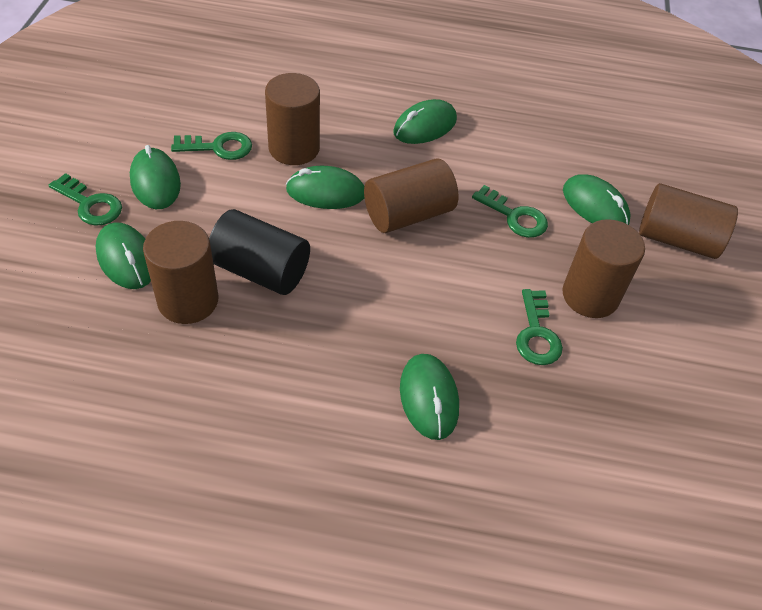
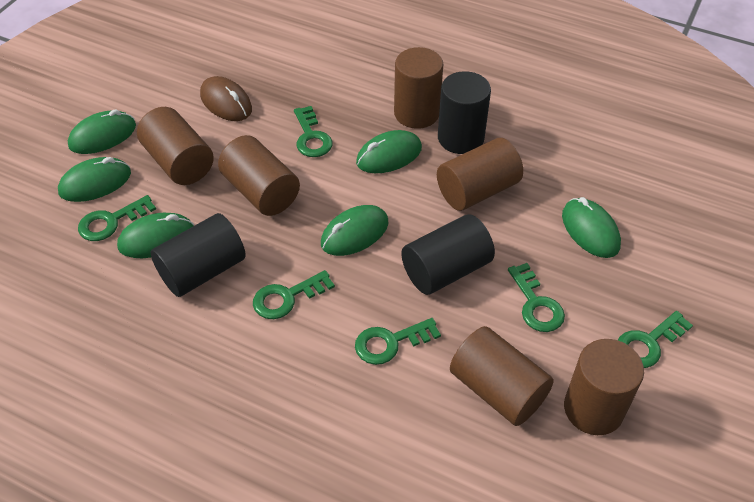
black cylinder: 1 -> 3
brown cylinder: 5 -> 6
brown mouse: 0 -> 1
green key: 4 -> 6

